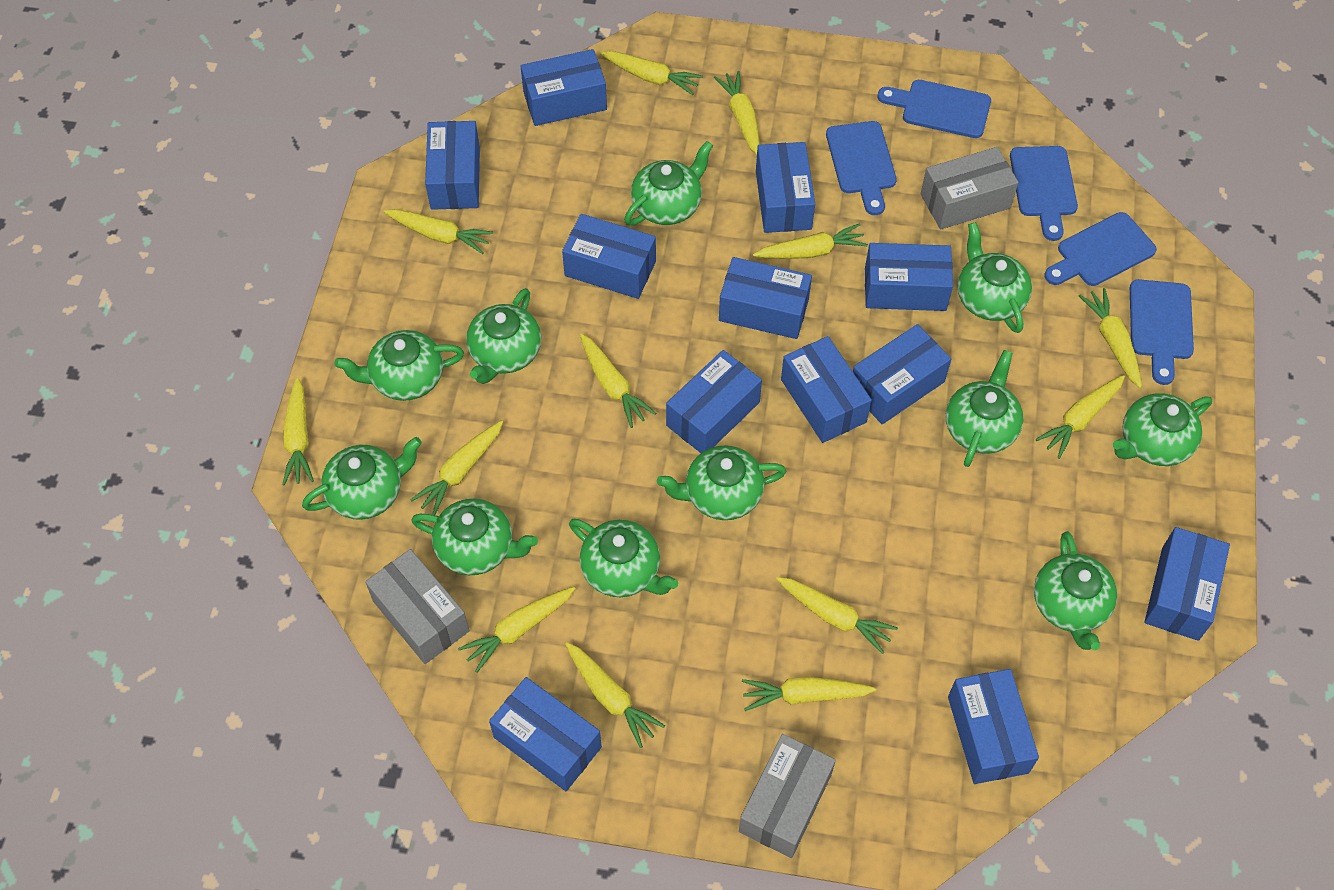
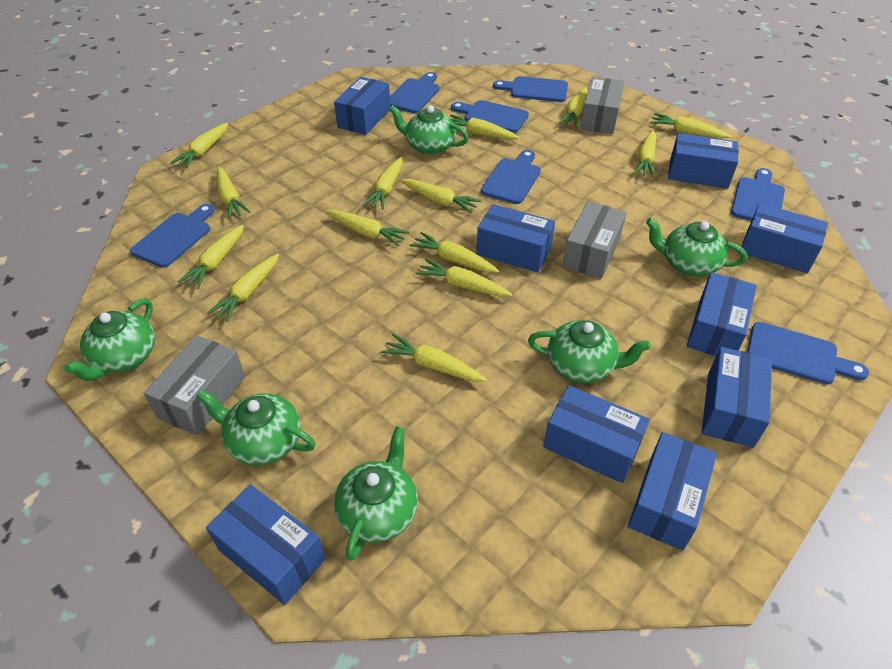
blue box: 12 -> 9
blue cutting board: 5 -> 7
green teapot: 11 -> 6
yellow carrot: 13 -> 14

